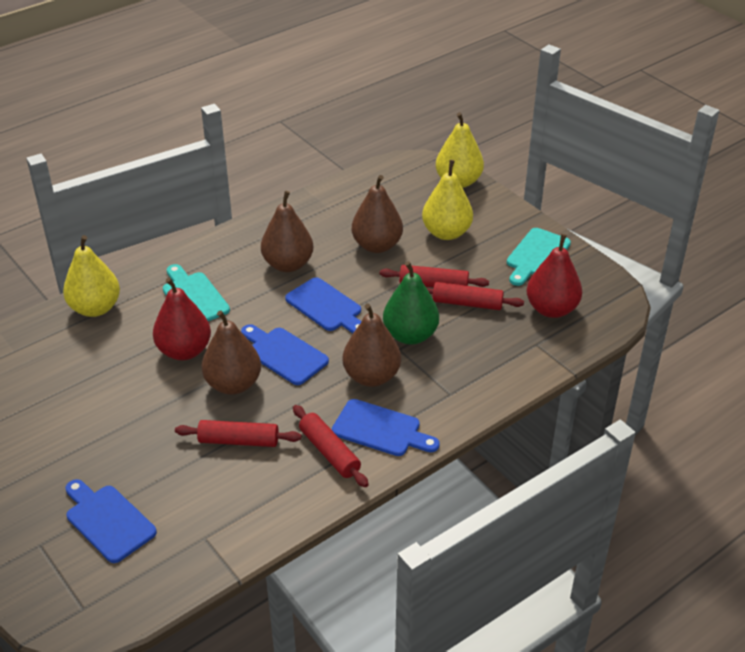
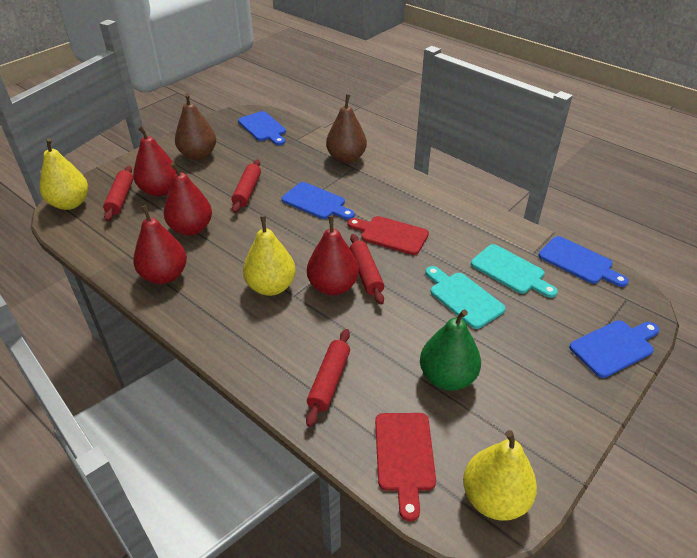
brown pear: 4 -> 2
red cutting board: 0 -> 2
red pear: 2 -> 4

